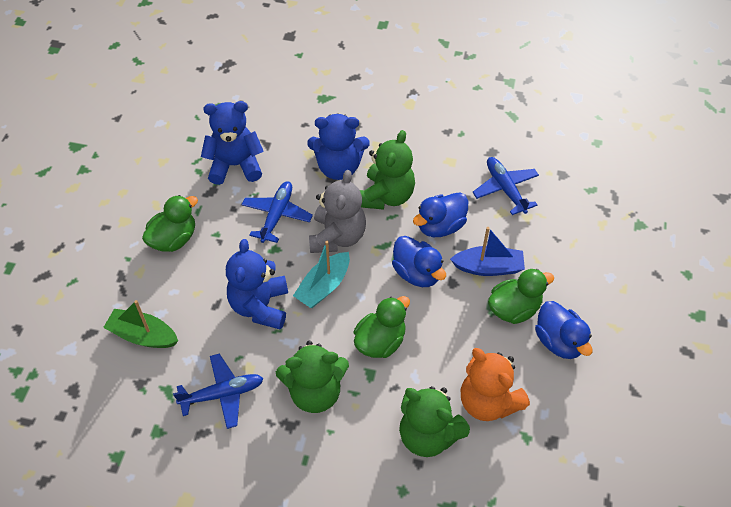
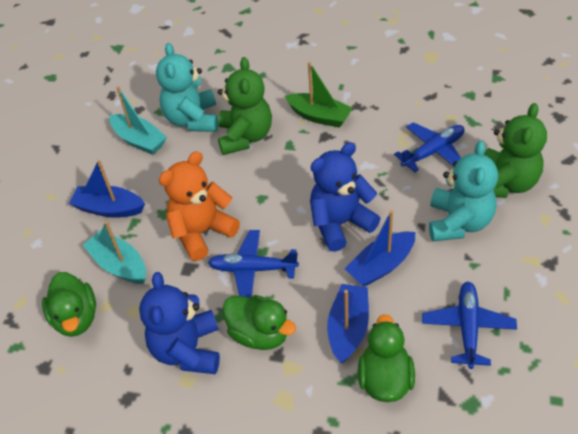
blue boat: 1 -> 3
blue duck: 3 -> 0
blue teddy bear: 3 -> 2
green teddy bear: 3 -> 2
grey teddy bear: 1 -> 0
turquoise boat: 1 -> 2
turquoise teddy bear: 0 -> 2

